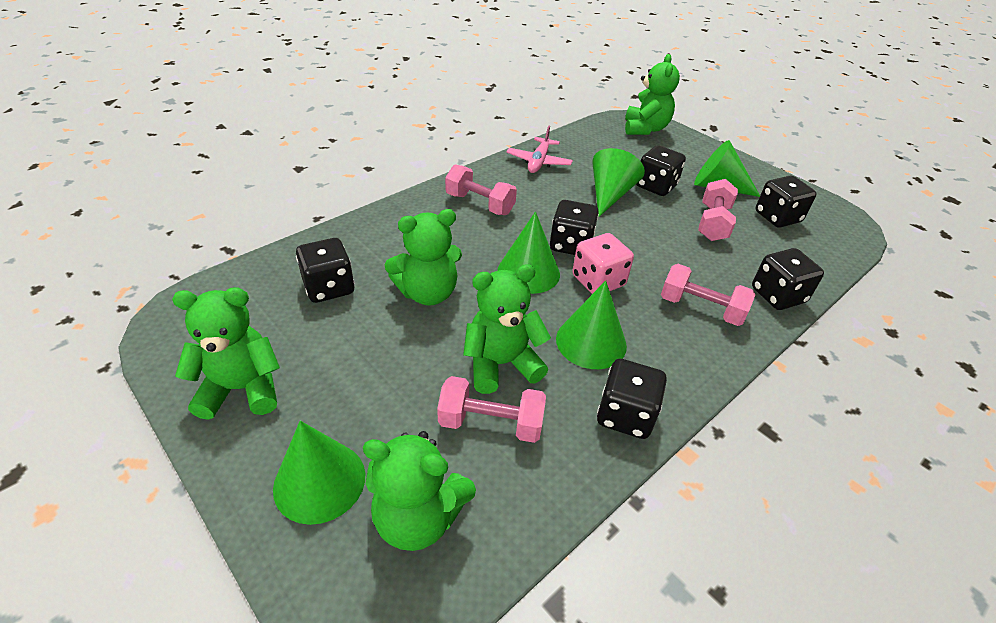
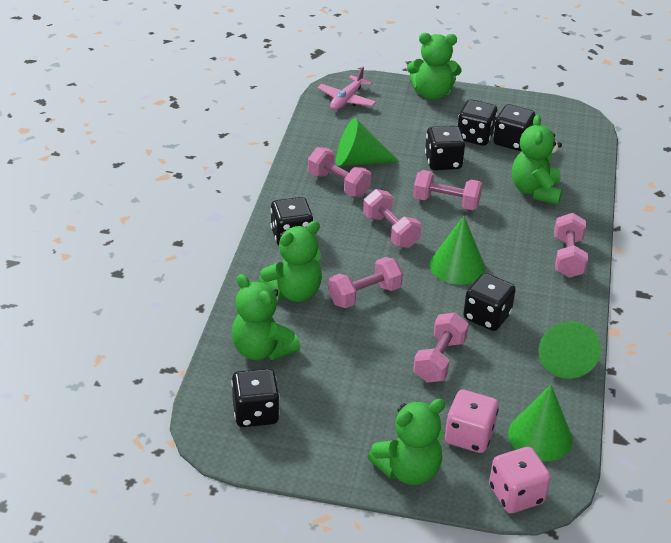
green cone: 5 -> 4
pink dice: 1 -> 2
pink dumbbell: 4 -> 6

